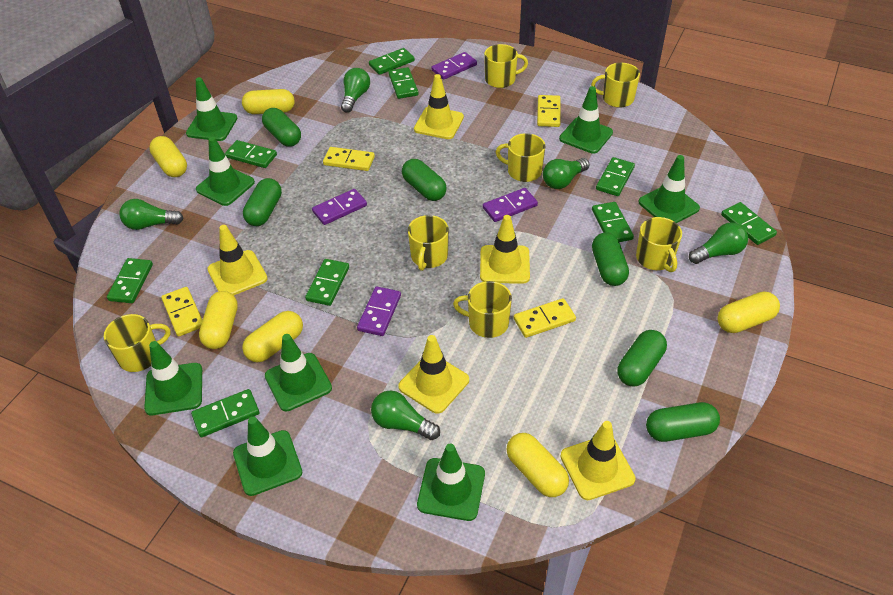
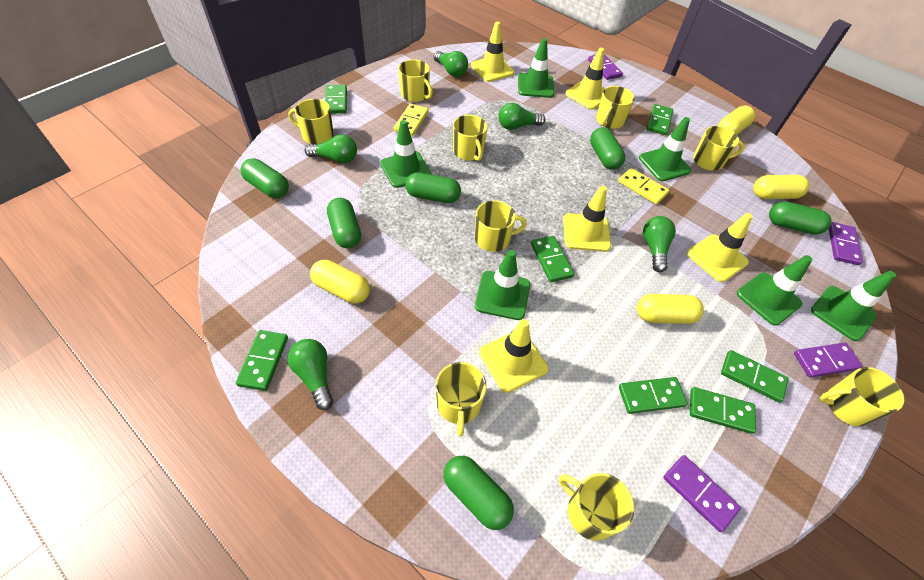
green domino: 9 -> 7
green traffic cone: 8 -> 6
yellow capsule: 6 -> 4
yellow domino: 4 -> 2
yellow mug: 7 -> 9

